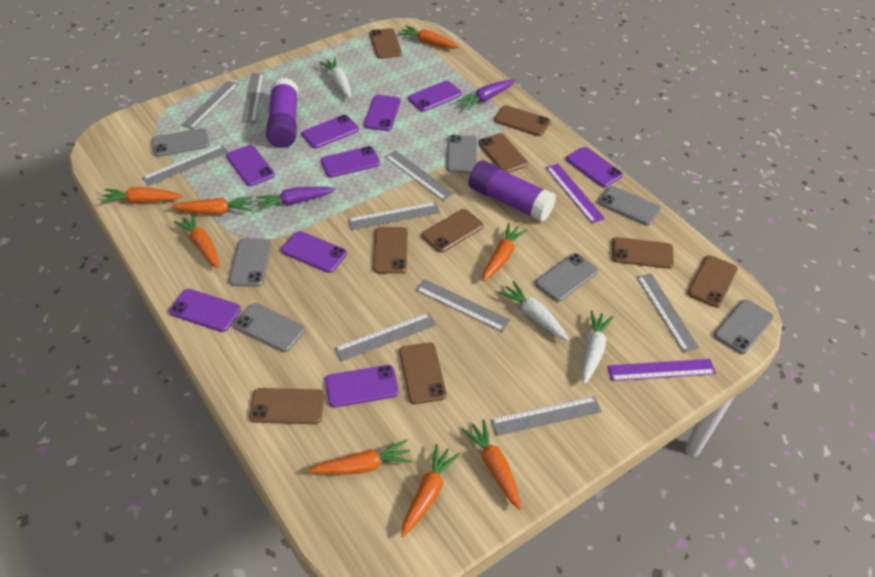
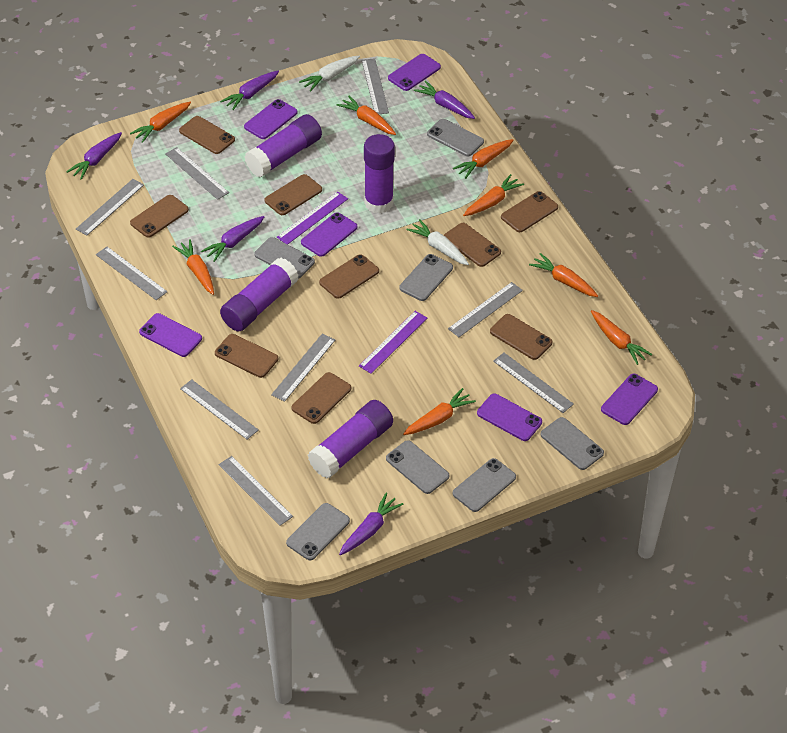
purple carrot: 2 -> 5
purple glue stick: 2 -> 4
purple phone: 9 -> 6
white carrot: 3 -> 2

